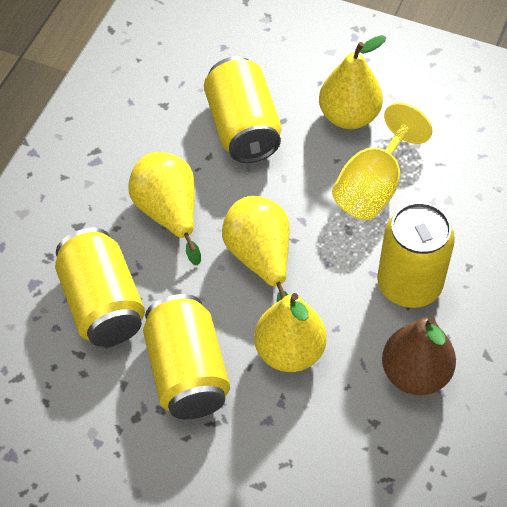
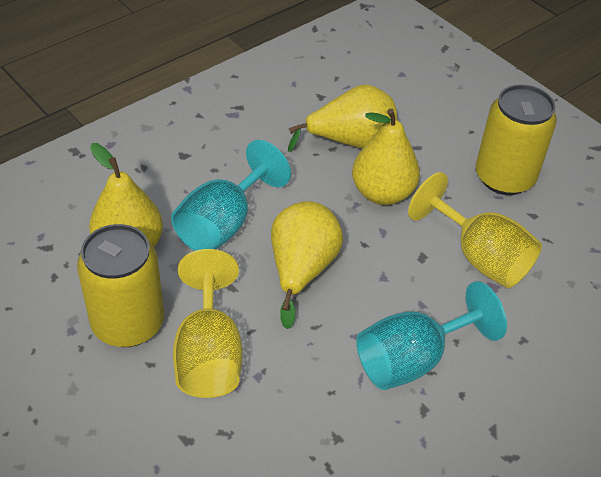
brown pear: 1 -> 0
turquoise goblet: 0 -> 2
yellow can: 4 -> 2
yellow goblet: 1 -> 2

